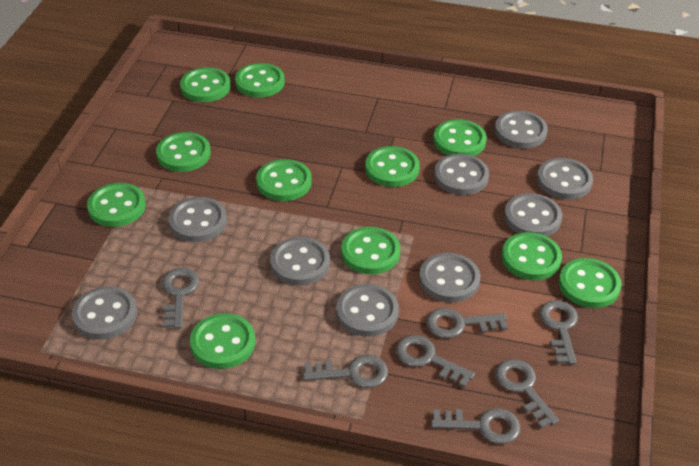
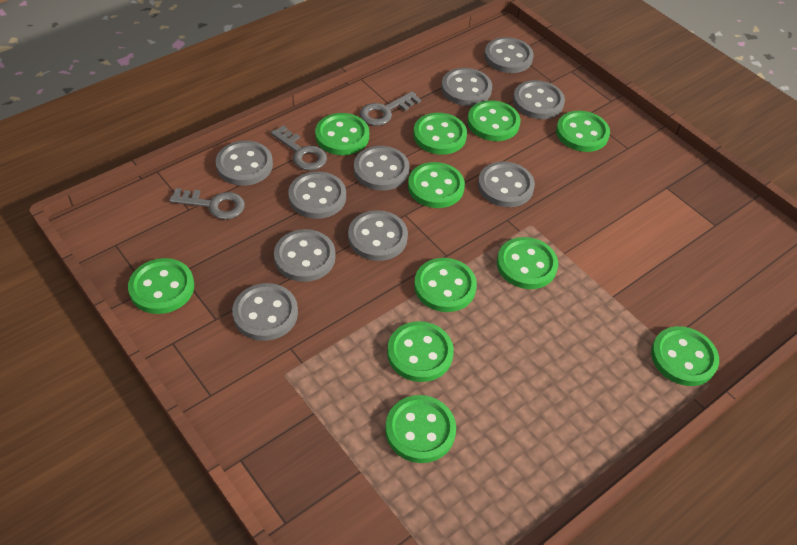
grey button: 9 -> 10
grey key: 7 -> 3

